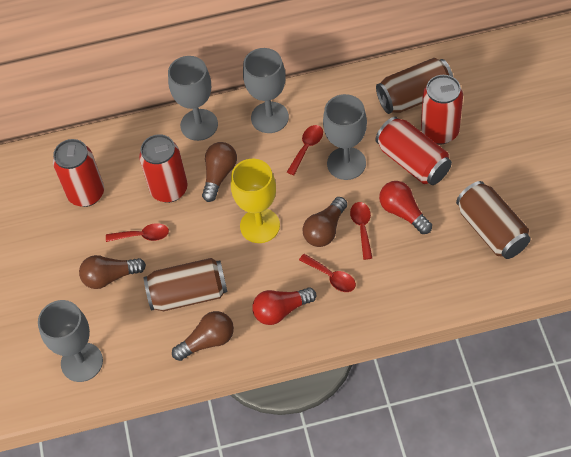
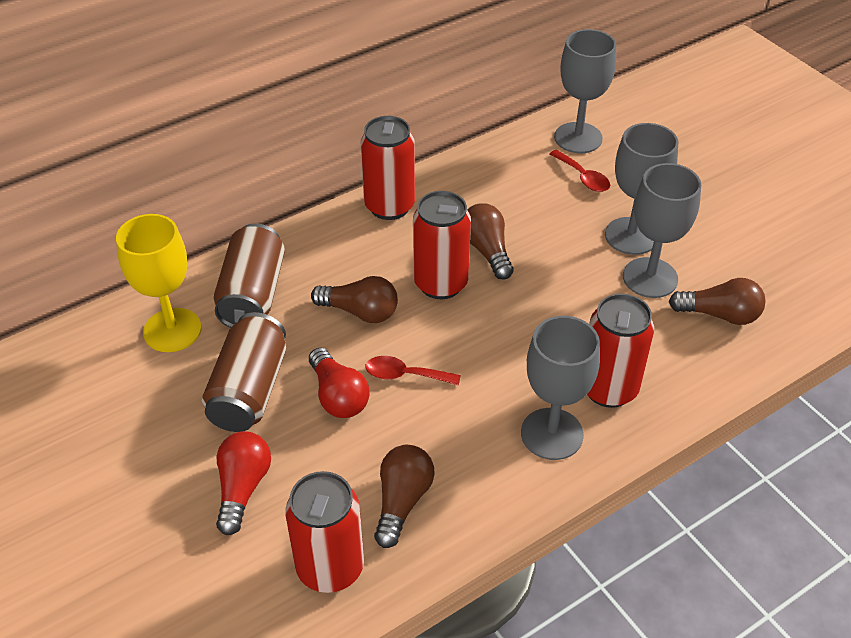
brown can: 3 -> 2
red spoon: 4 -> 2

